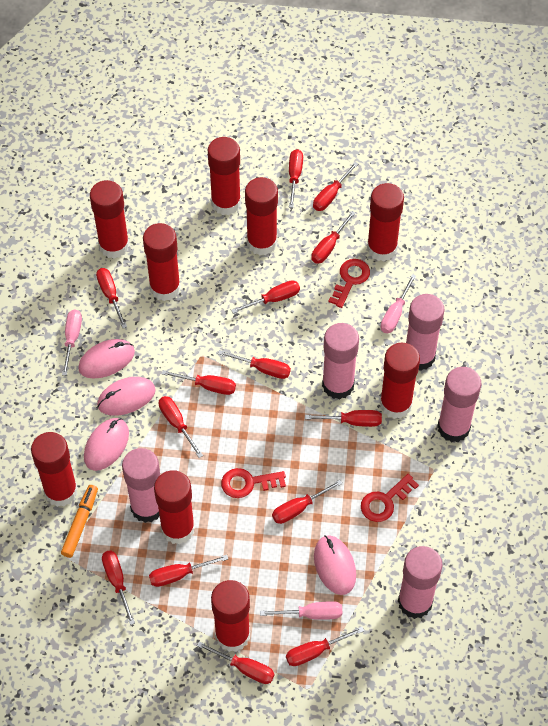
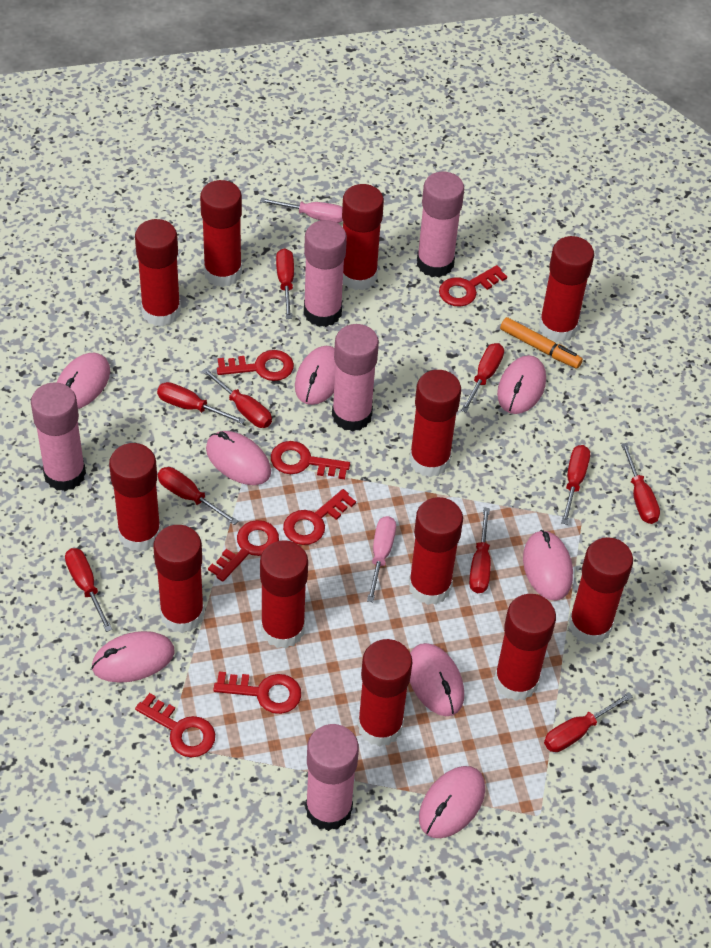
pink mouse: 4 -> 8
pink screwdriver: 3 -> 2
red glue stick: 9 -> 12
red key: 3 -> 7
red screwdriver: 14 -> 10

